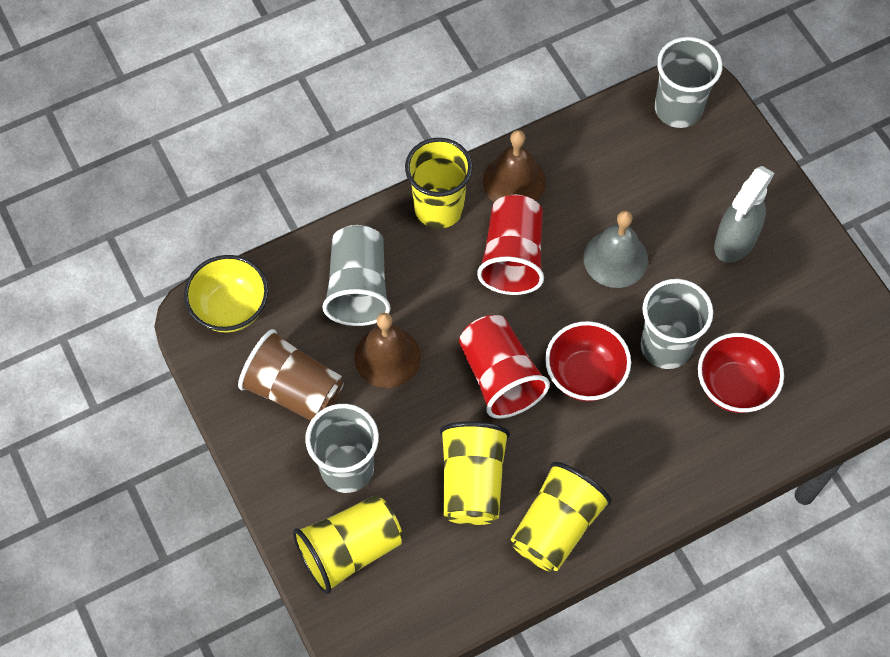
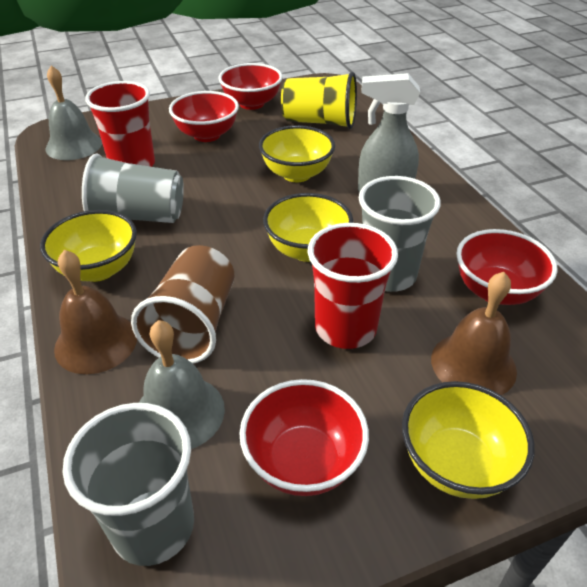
grey bell: 1 -> 2
grey cup: 4 -> 3
red bowl: 2 -> 4
yellow bowl: 1 -> 4
yellow cup: 4 -> 1

